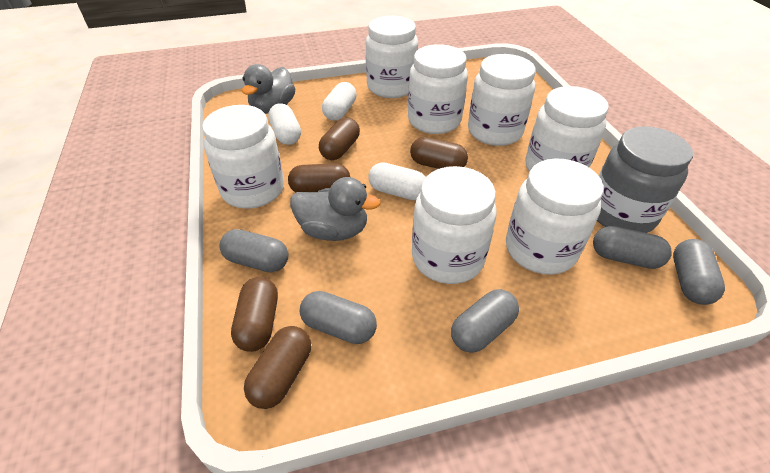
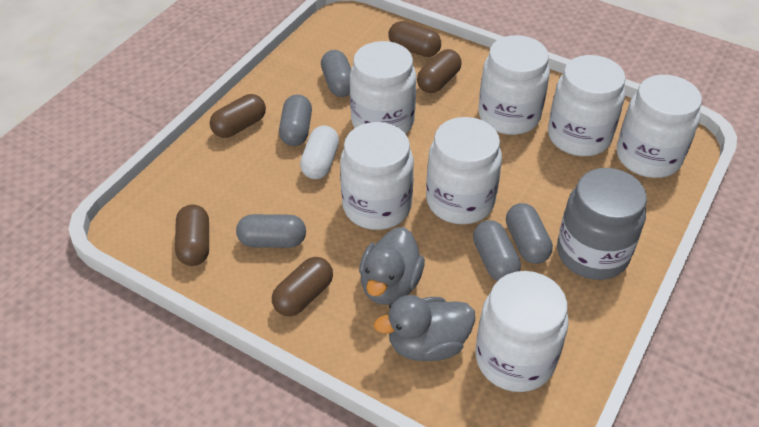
white capsule: 3 -> 1

